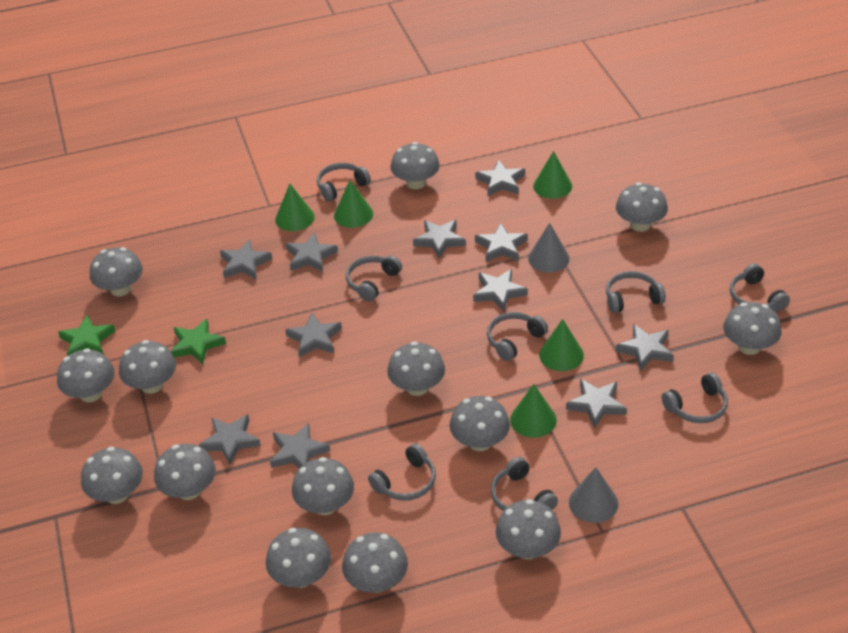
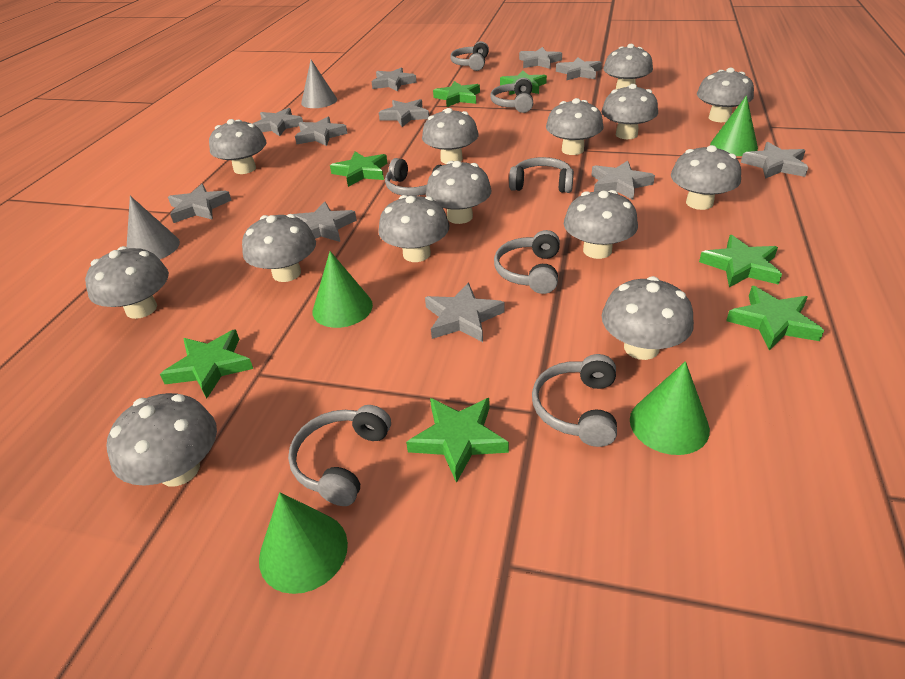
green cone: 5 -> 4
green star: 2 -> 7
grey headphones: 8 -> 7

